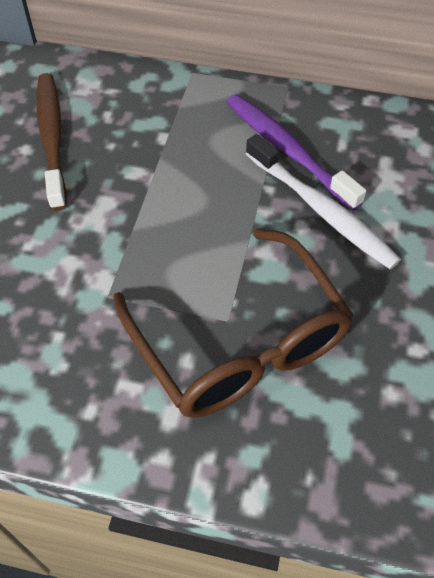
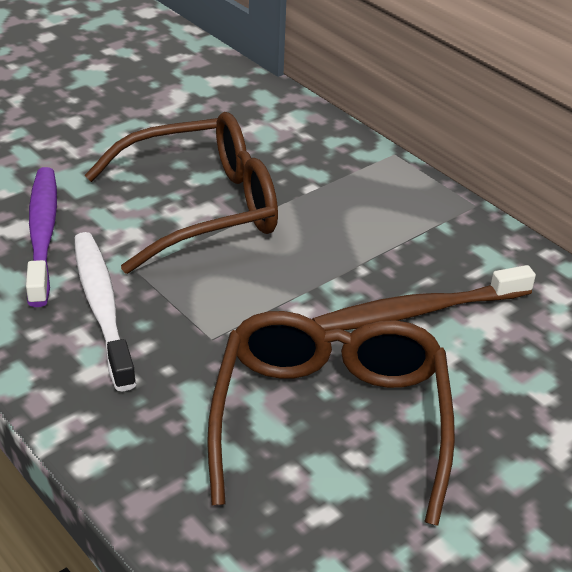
brown glasses: 1 -> 2

